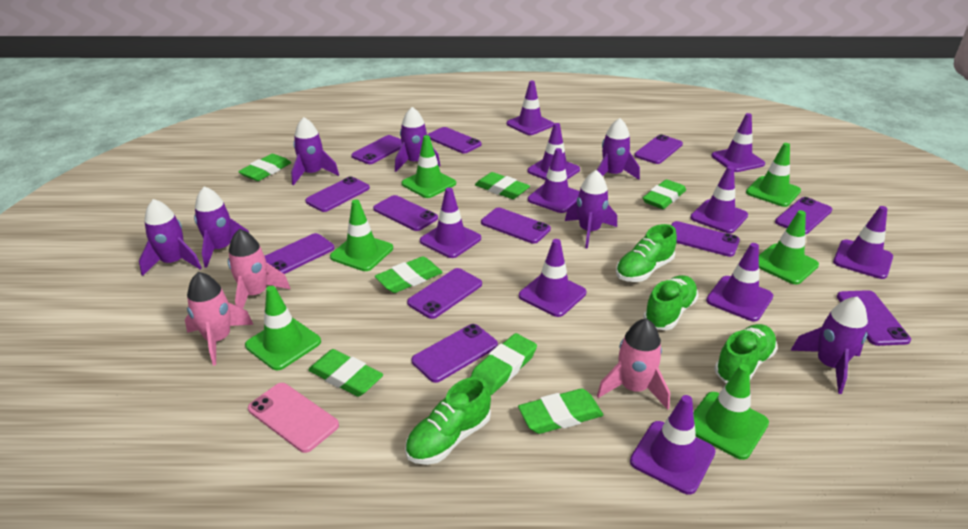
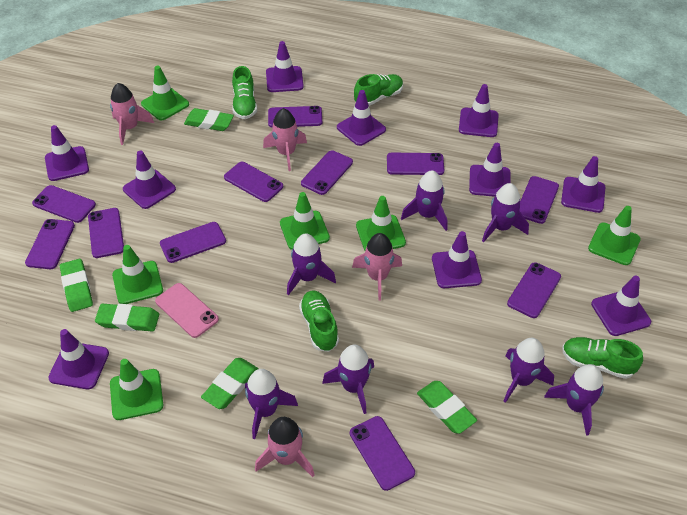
green eraser: 7 -> 5
pink rocket: 3 -> 4
purple phone: 12 -> 11

